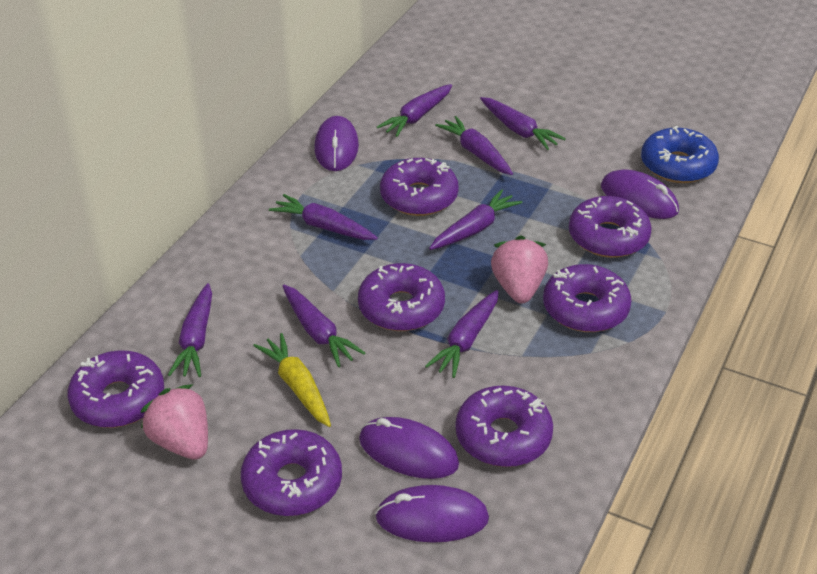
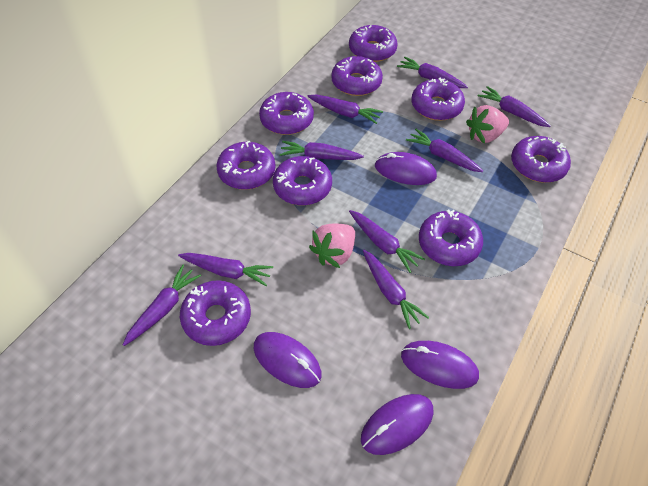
blue donut: 1 -> 0
purple carrot: 8 -> 9
purple donut: 7 -> 9
yellow carrot: 1 -> 0

